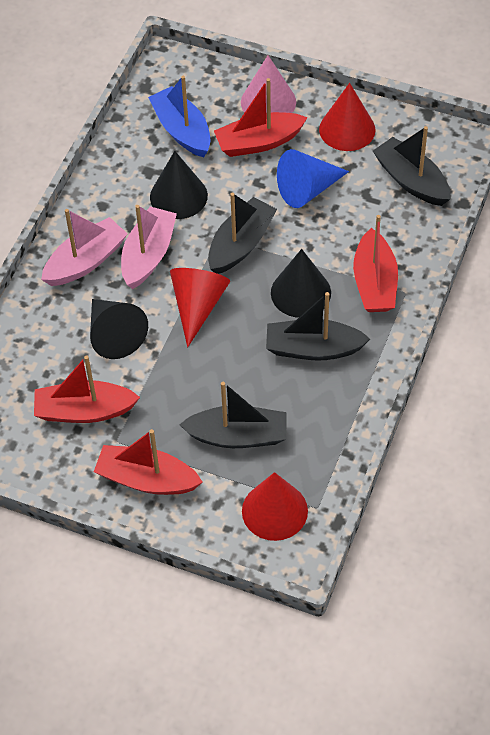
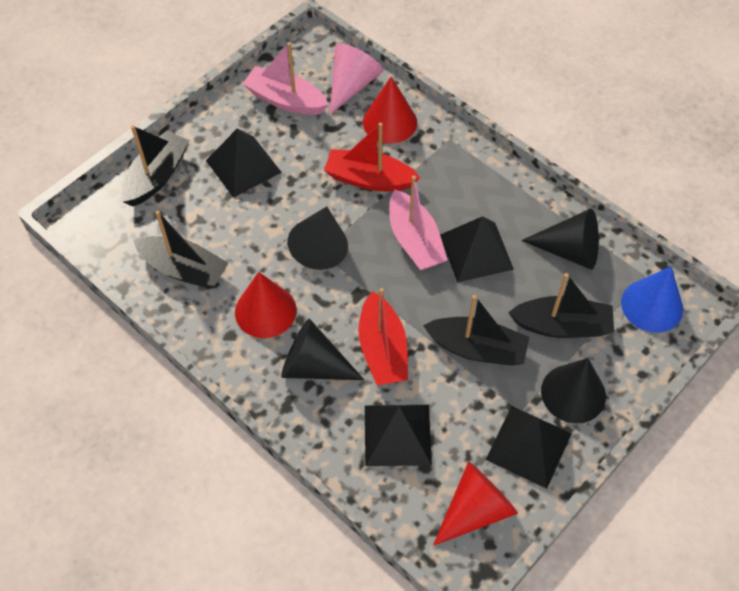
black cone: 3 -> 4
black pyramid: 0 -> 4
blue boat: 1 -> 0
red boat: 4 -> 2

